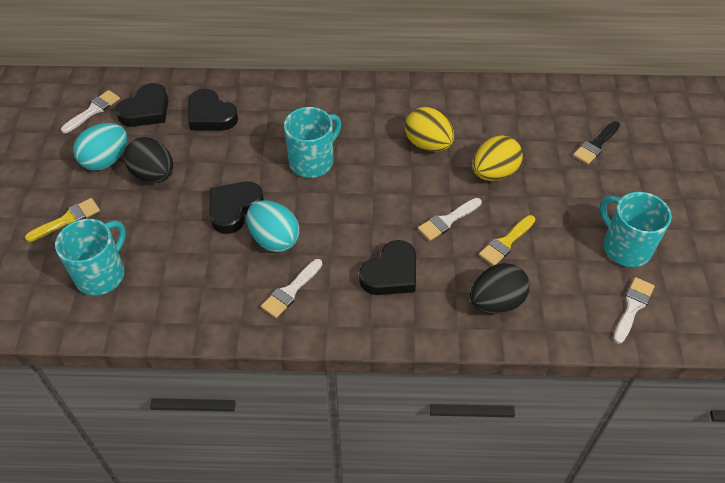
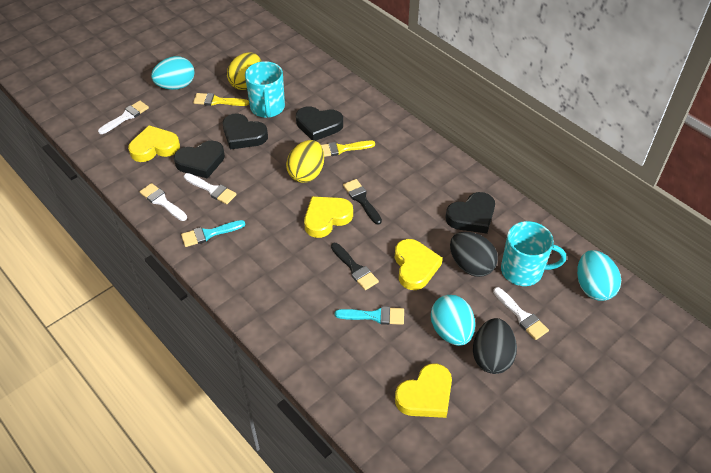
black brush: 1 -> 2
turquoise brush: 0 -> 2
turquoise egg: 2 -> 3
turquoise mug: 3 -> 2
yellow heart: 0 -> 4

